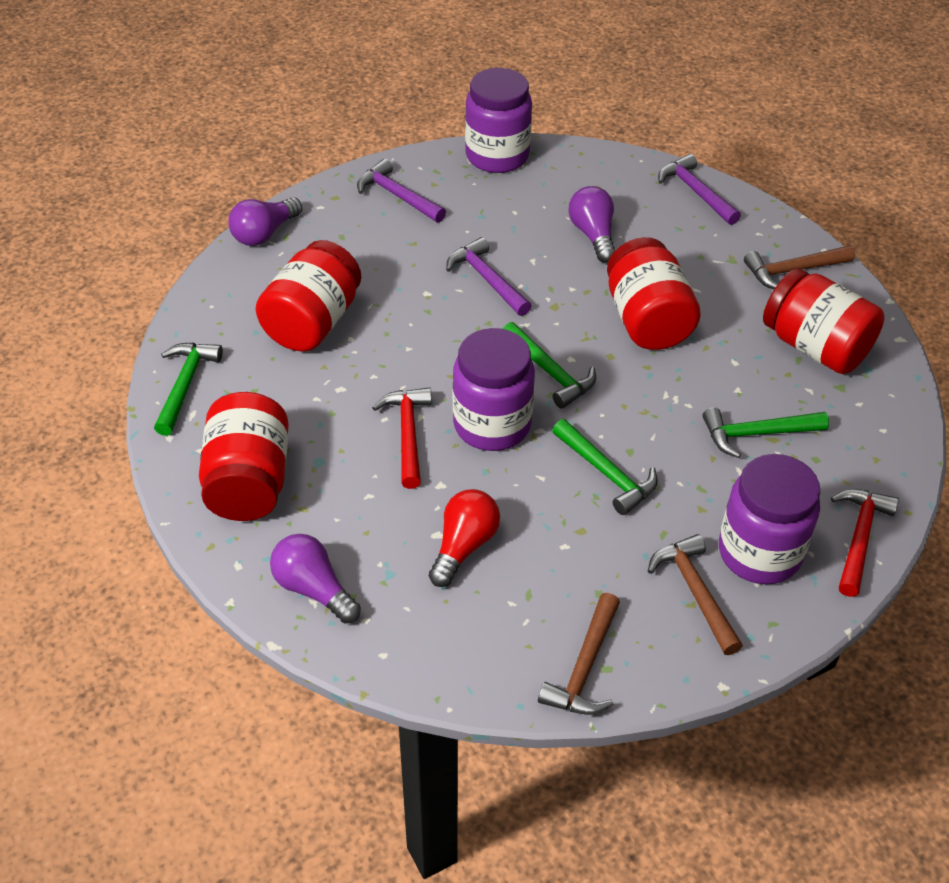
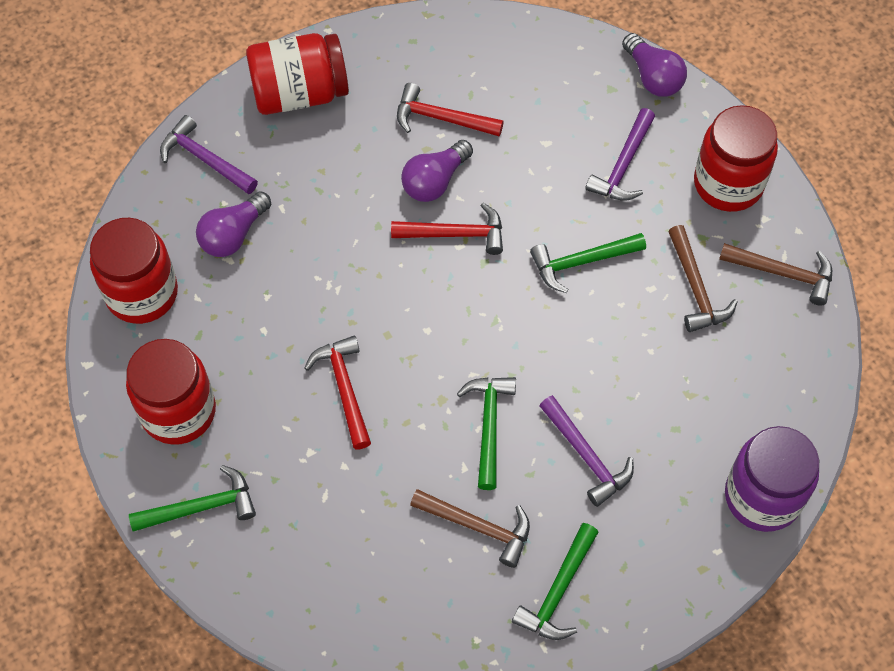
purple jar: 3 -> 1
red hammer: 2 -> 3
red light bulb: 1 -> 0

